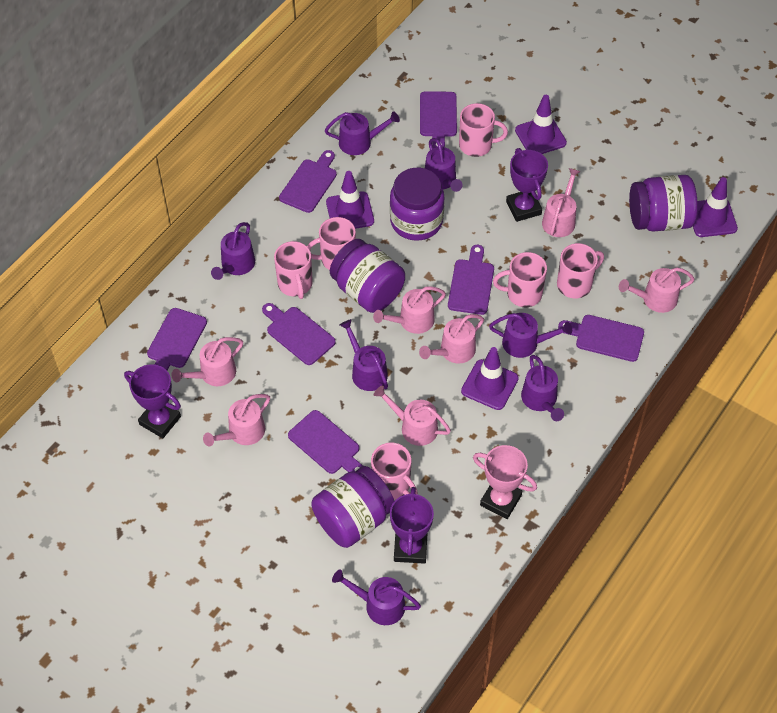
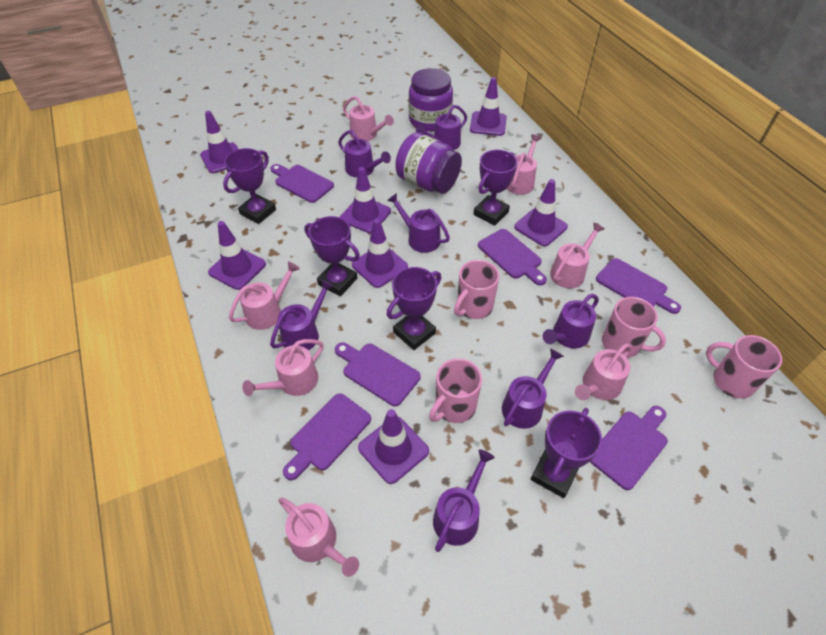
pink mug: 6 -> 4
pink trophy: 1 -> 0
purple cutting board: 7 -> 6
purple jar: 4 -> 2
purple traffic cone: 4 -> 7
purple trophy: 3 -> 5

